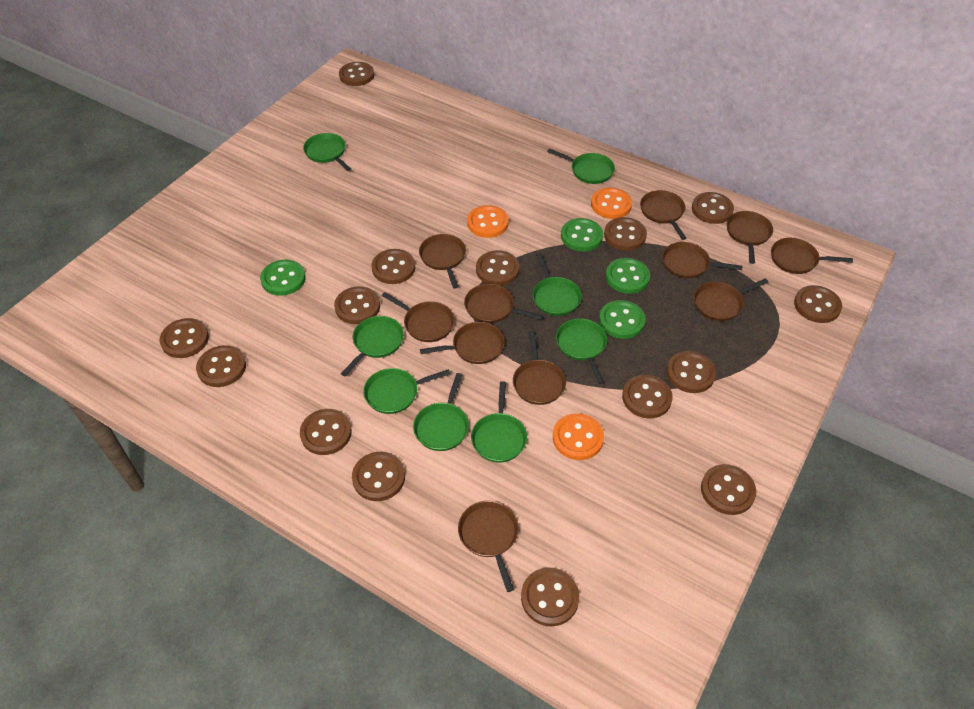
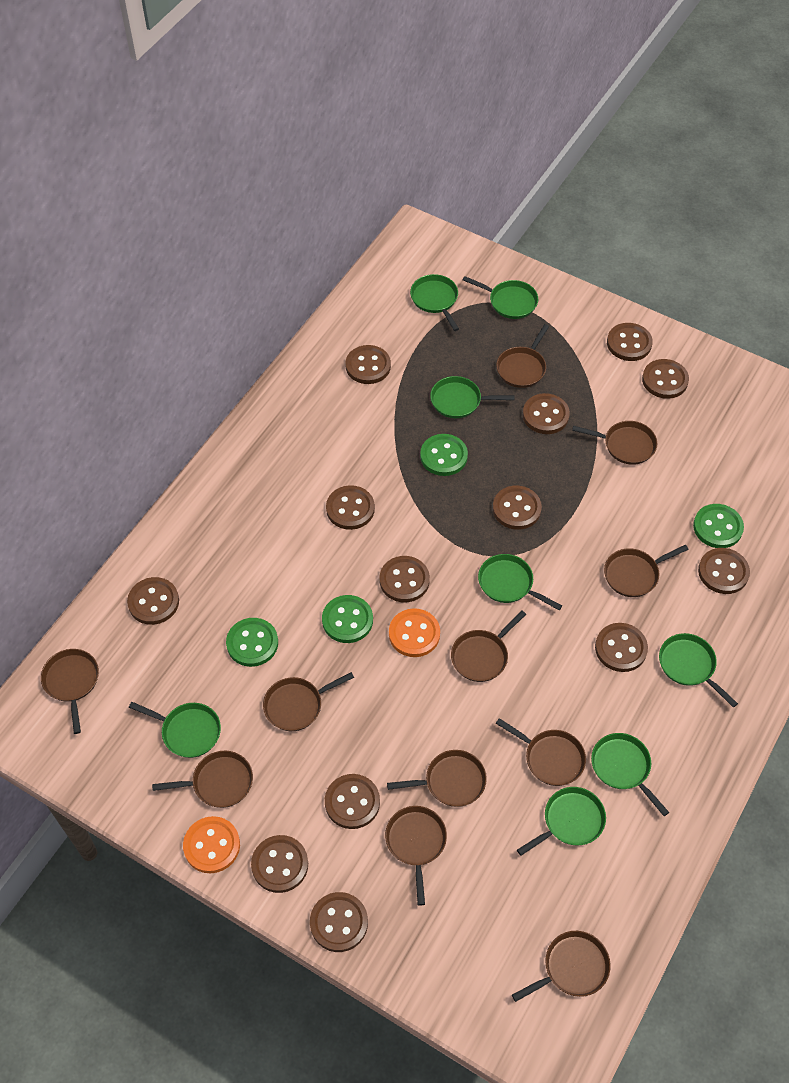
brown button: 15 -> 13
orange button: 3 -> 2

